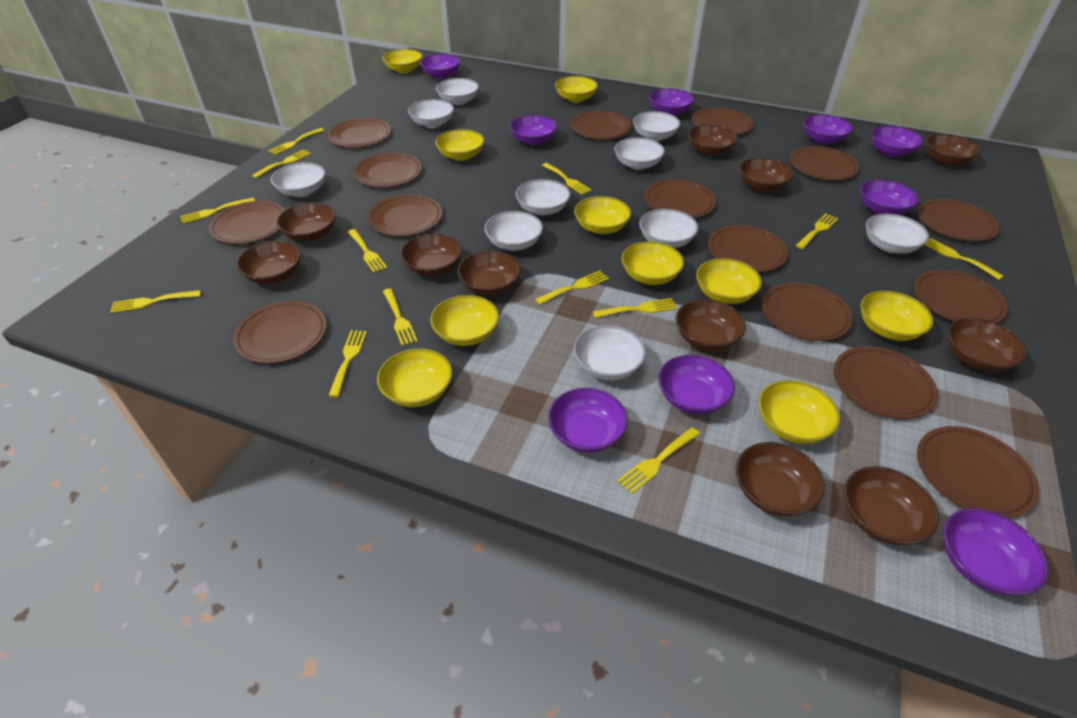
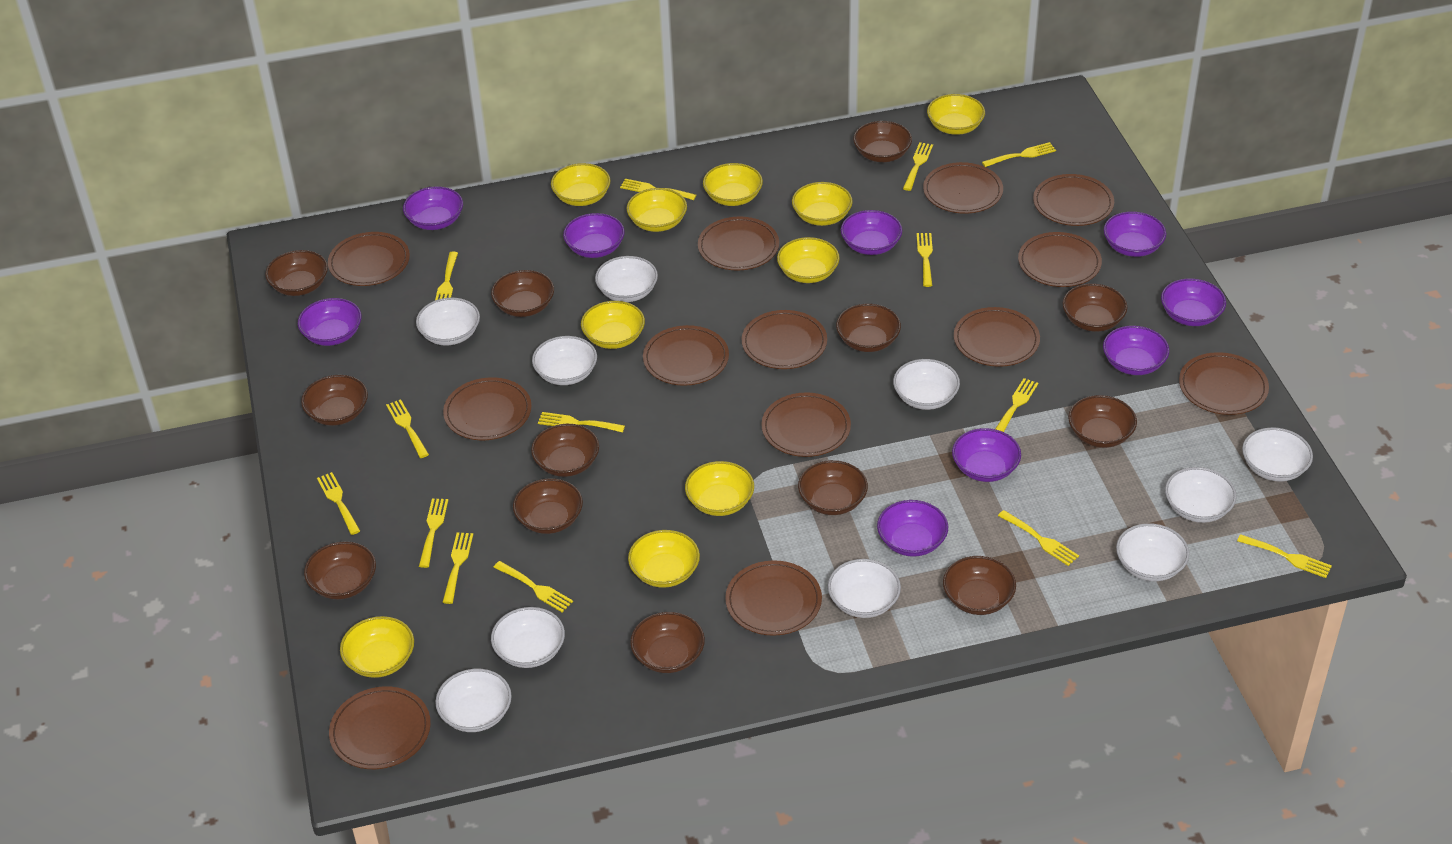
brown bowl: 11 -> 13
brown plate: 15 -> 13
yellow fork: 13 -> 14

